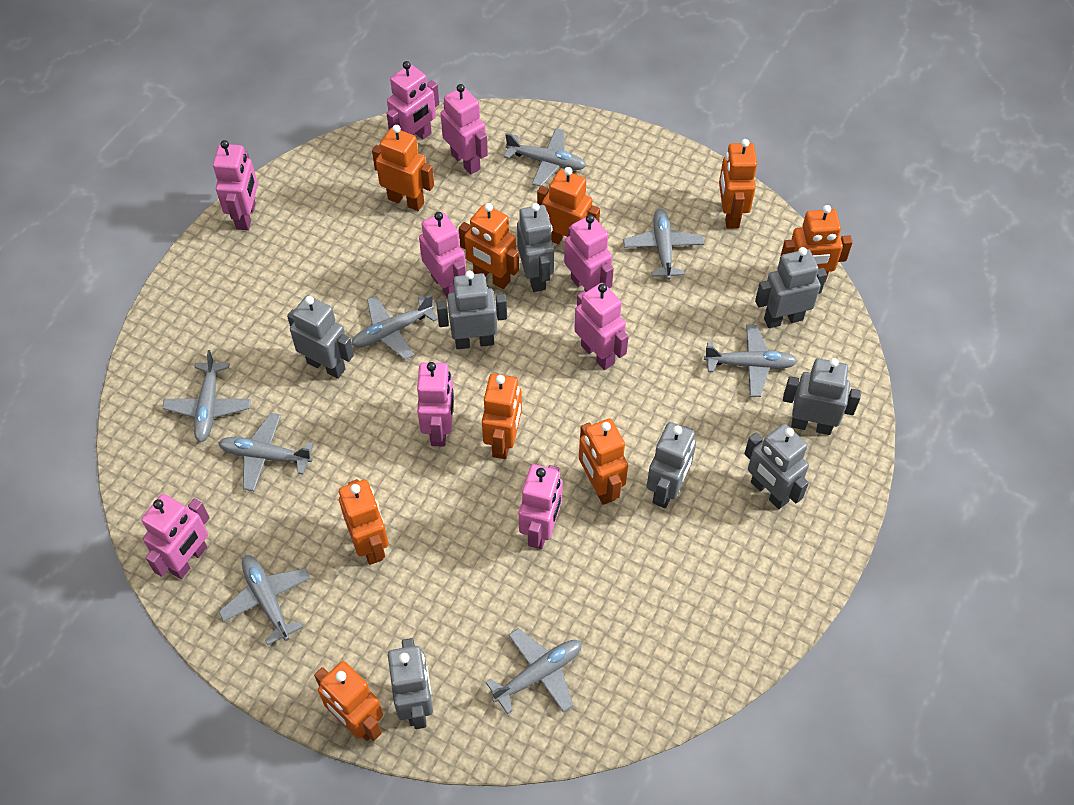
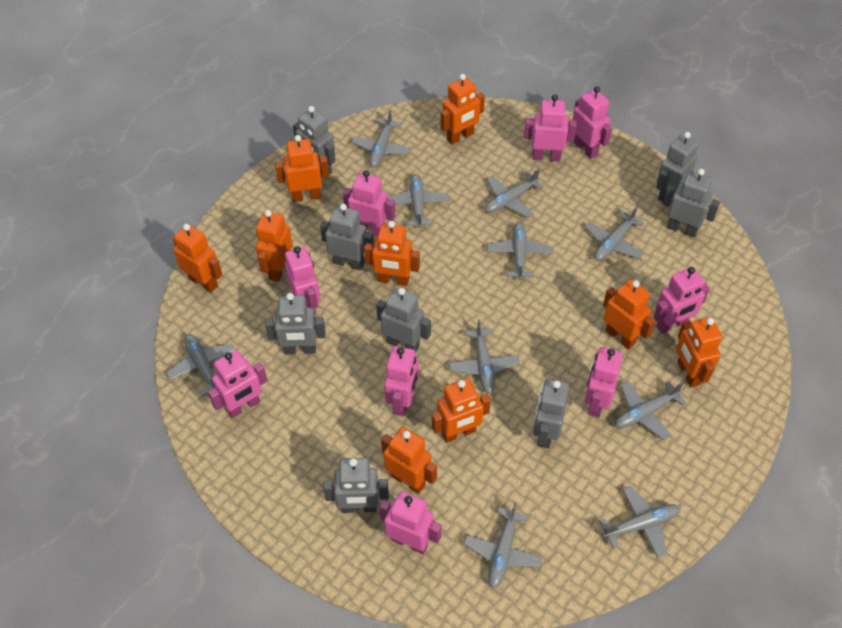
grey plane: 8 -> 10

